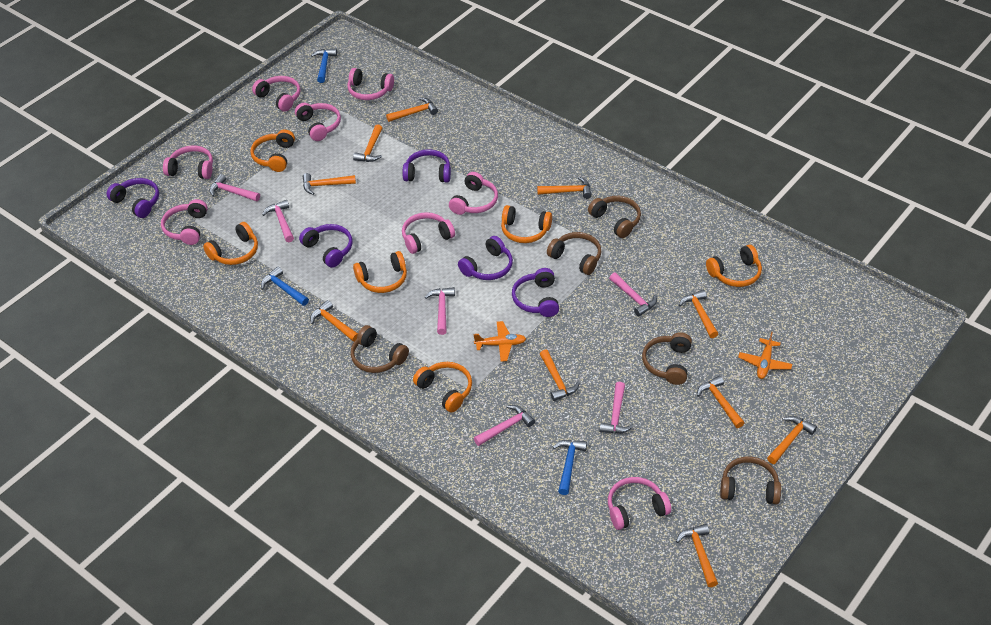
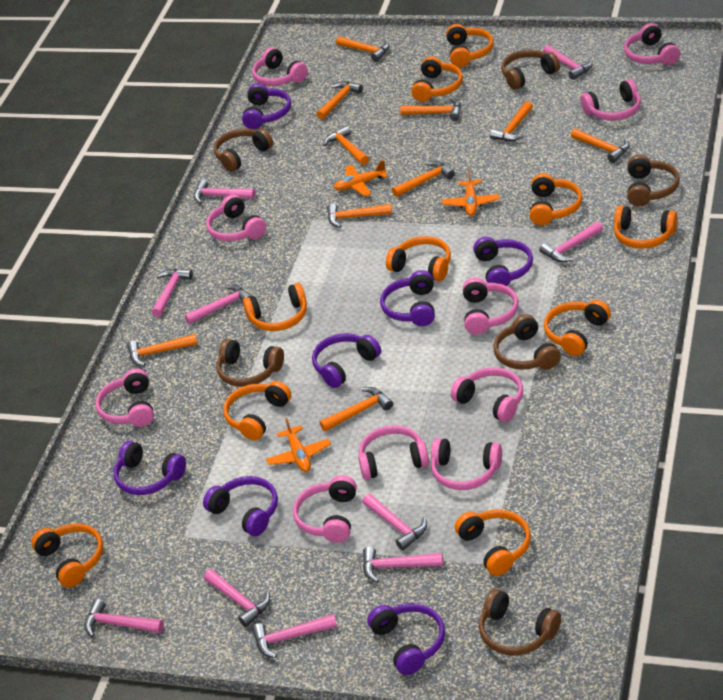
blue hammer: 3 -> 0
brown headphones: 5 -> 6
orange headphones: 6 -> 10
orange plane: 2 -> 3
pink hammer: 6 -> 10
pink headphones: 8 -> 10
purple headphones: 5 -> 7

